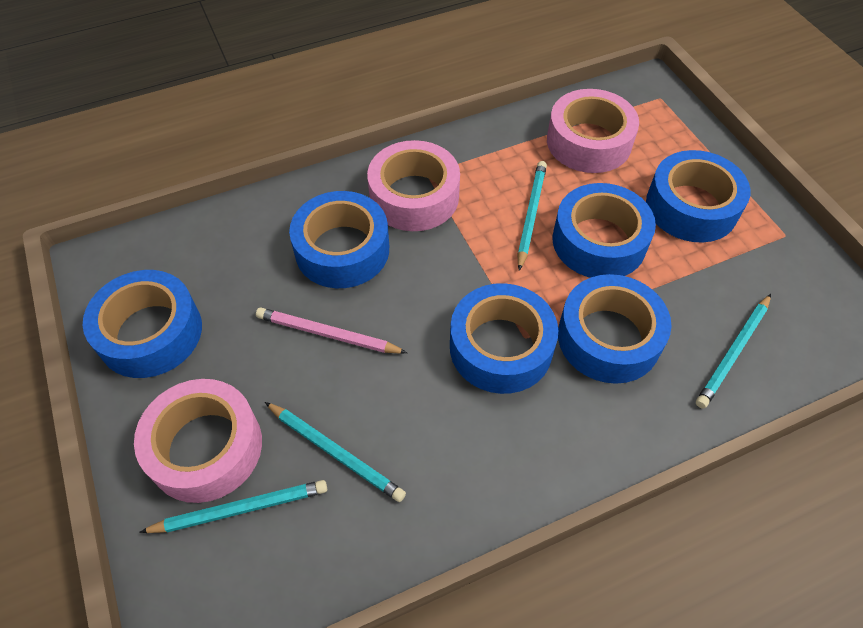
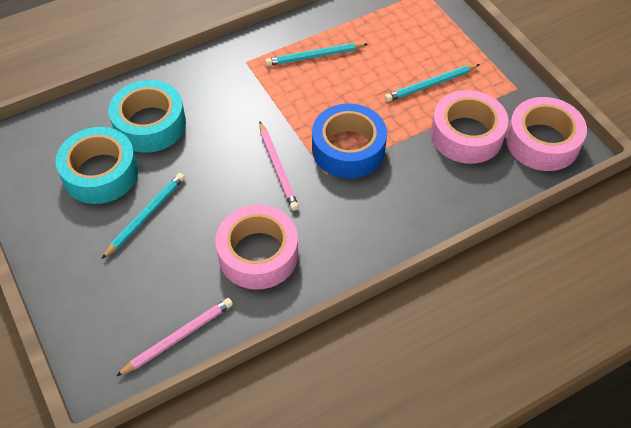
blue tape: 6 -> 1
pink pencil: 1 -> 2
turquoise pencil: 4 -> 3
turquoise tape: 0 -> 2

